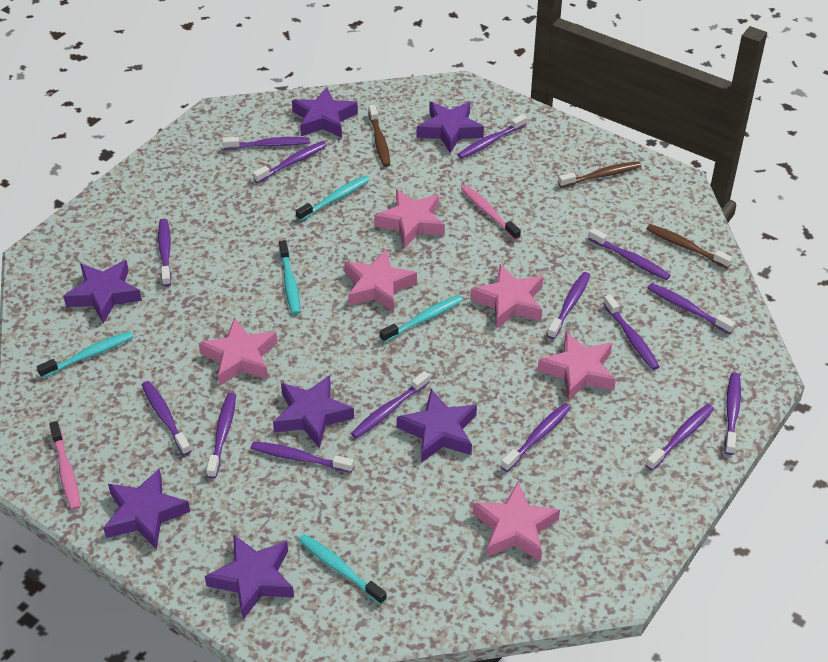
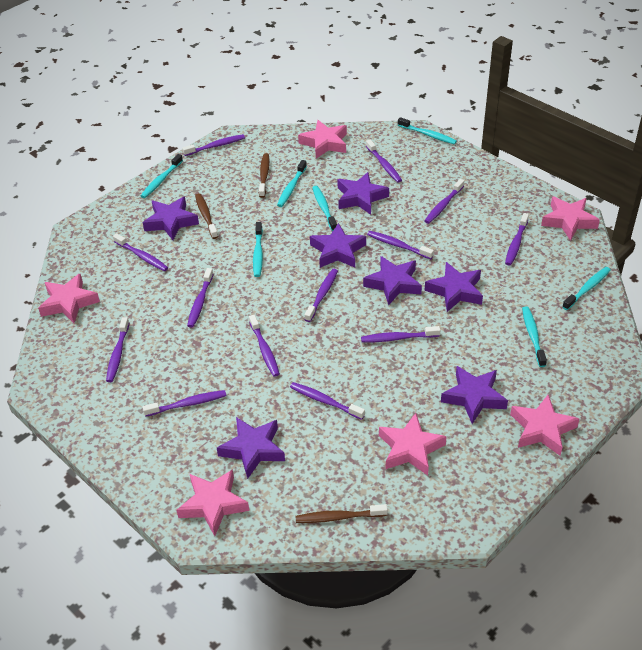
pink toothbrush: 2 -> 0
purple toothbrush: 15 -> 13
turquoise toothbrush: 5 -> 7

